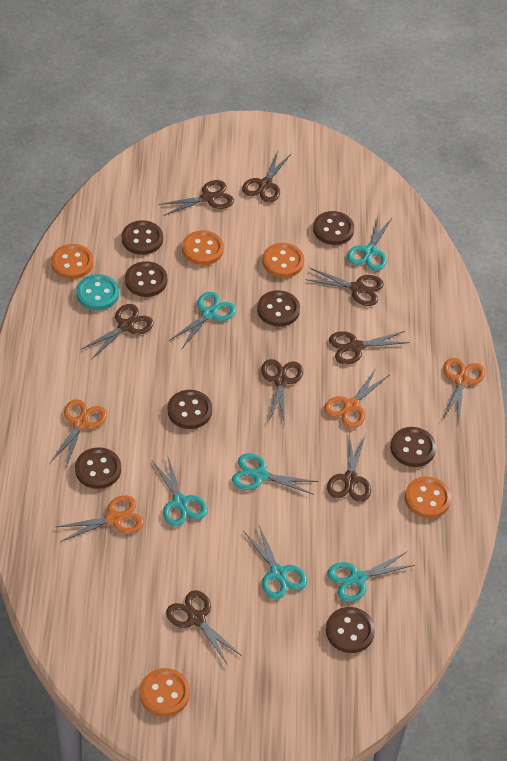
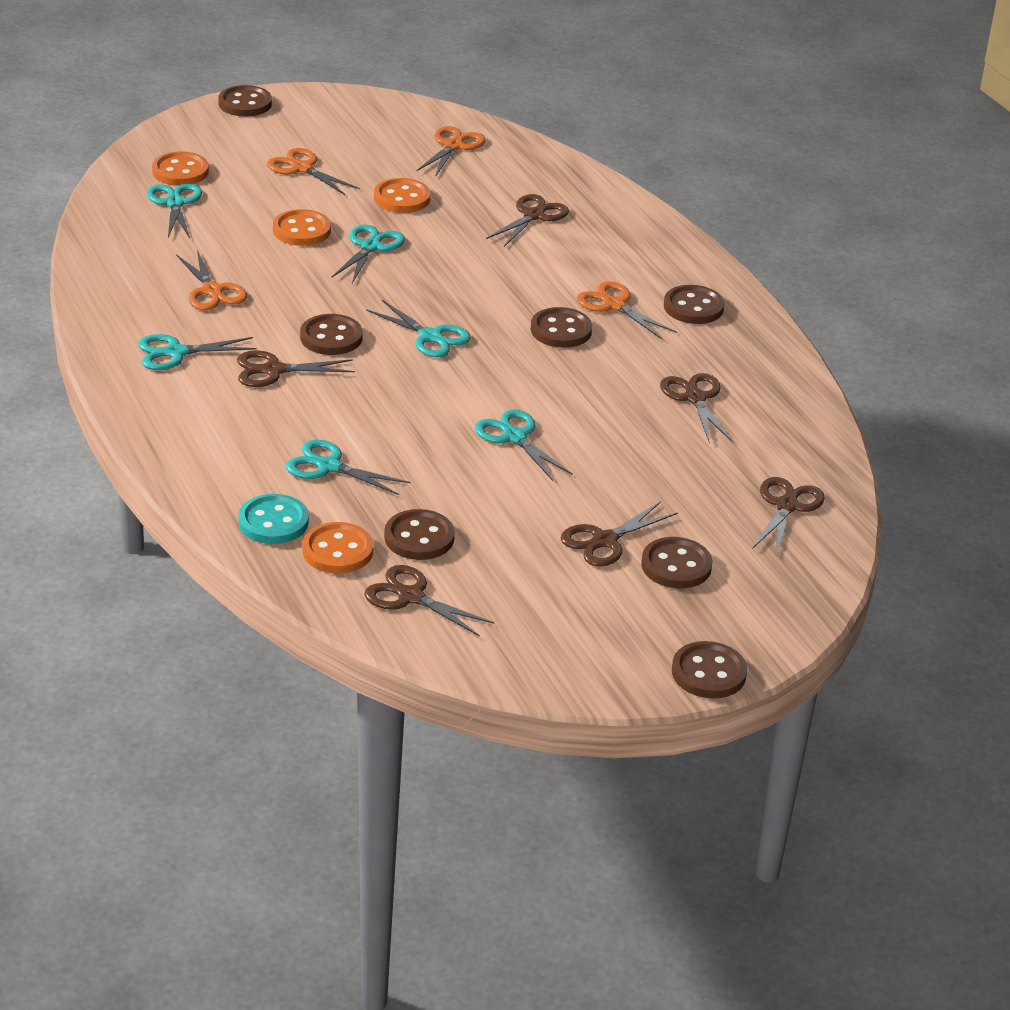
brown button: 8 -> 7
brown scissors: 8 -> 6
orange button: 5 -> 4

